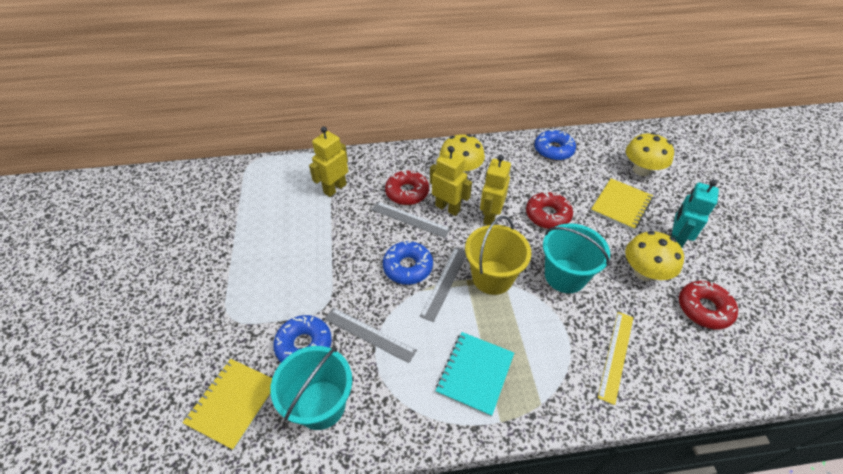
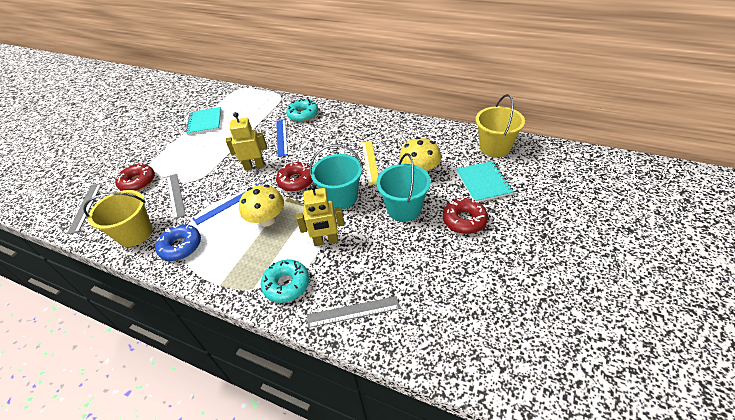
blue donut: 3 -> 1
blue ruler: 0 -> 2
turquoise donut: 0 -> 2
turquoise notebook: 1 -> 2
turquoise robot: 1 -> 0
yellow bucket: 1 -> 2
yellow mushroom: 3 -> 2
yellow notebook: 2 -> 0
yellow robot: 3 -> 2

